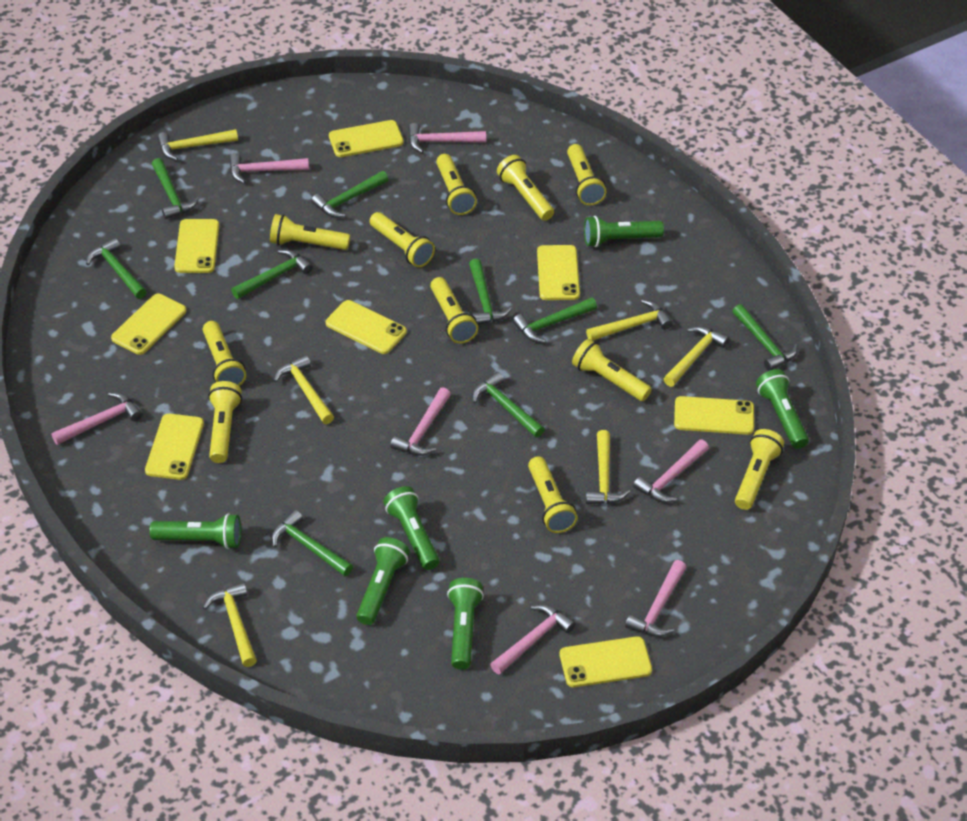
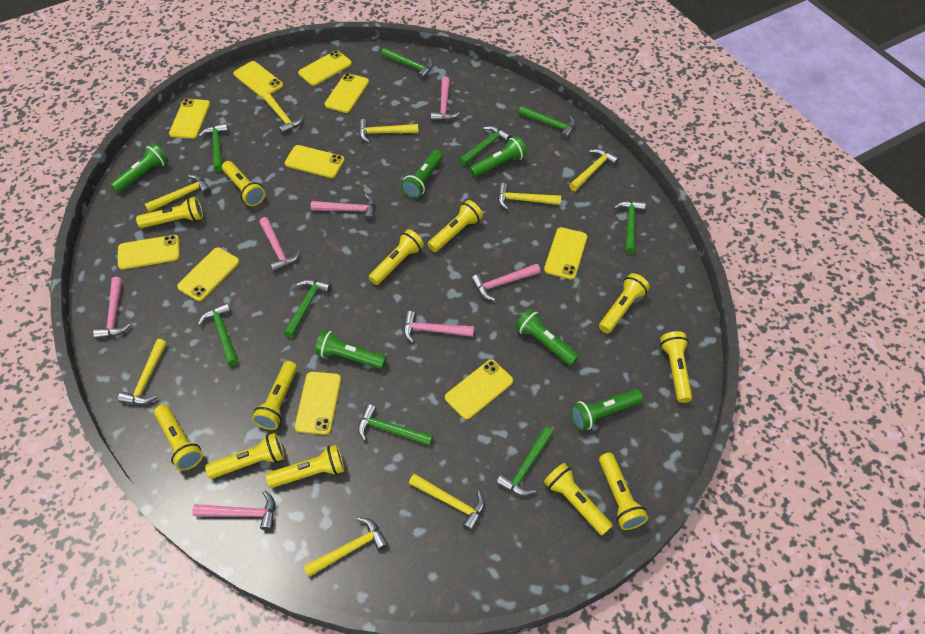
yellow flashlight: 11 -> 12
yellow hammer: 6 -> 8
yellow phone: 8 -> 10

